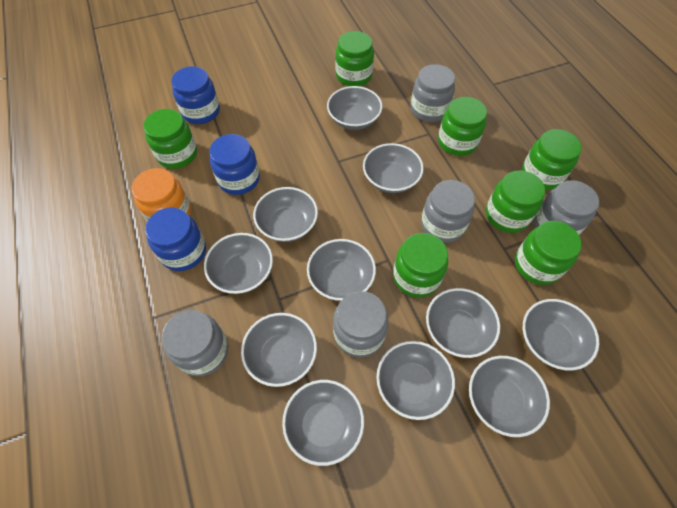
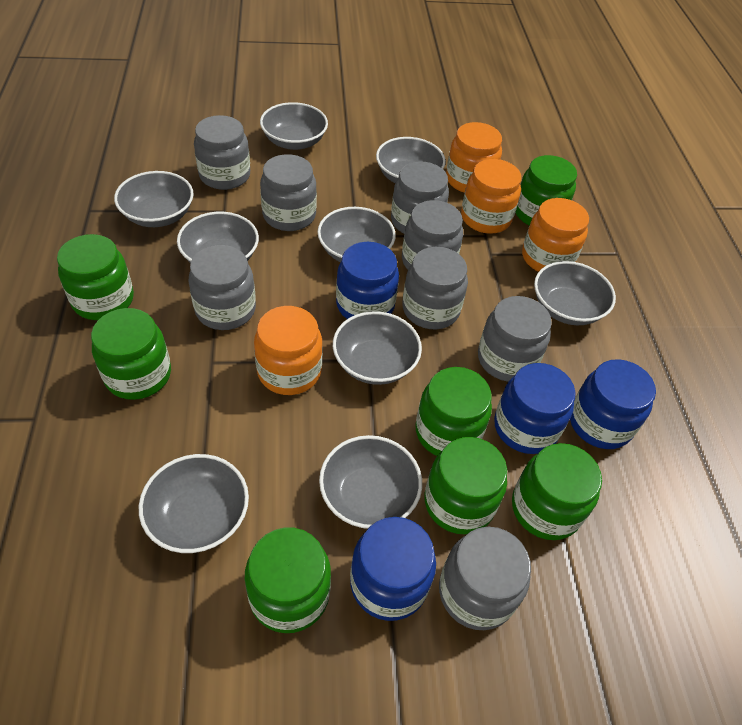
blue jar: 3 -> 4
grey bowl: 11 -> 9
grey jar: 5 -> 8
orange jar: 1 -> 4

